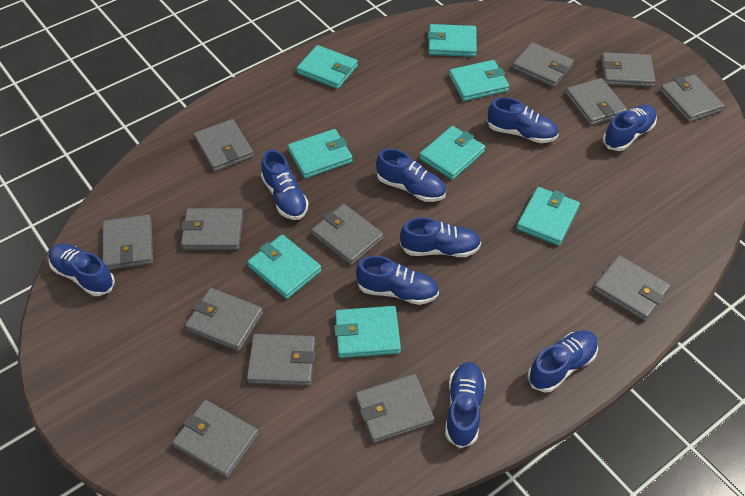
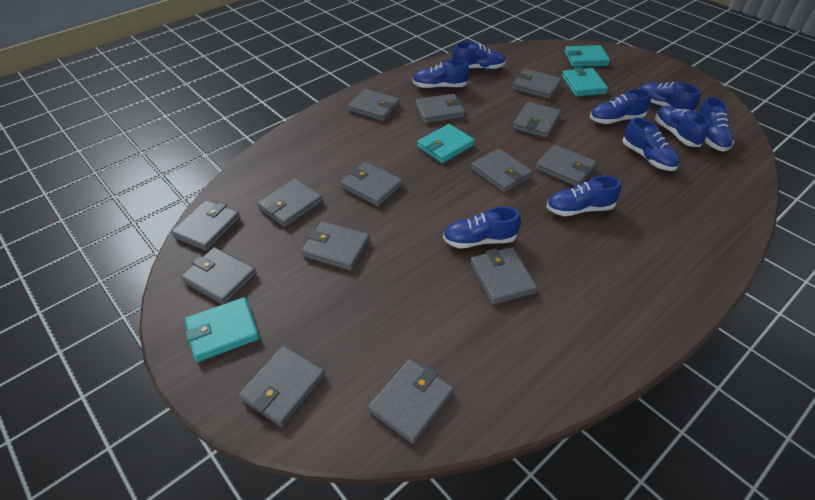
grey wallet: 13 -> 14
turquoise wallet: 8 -> 4

